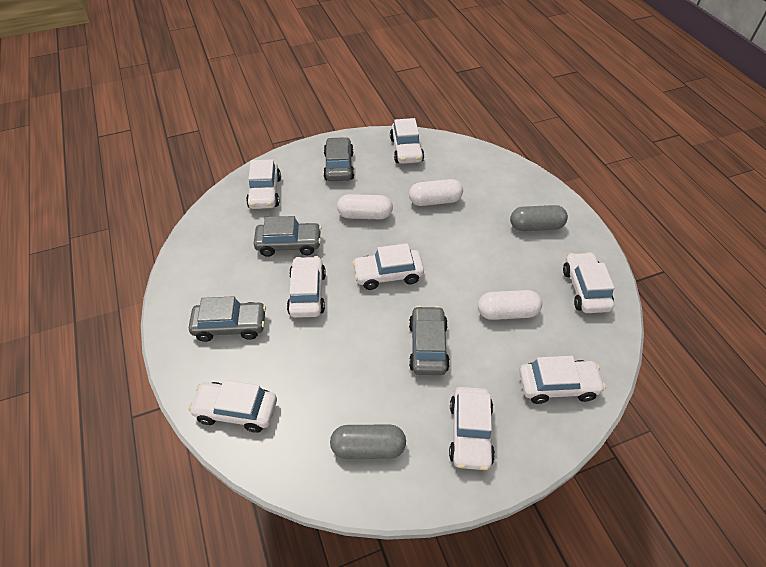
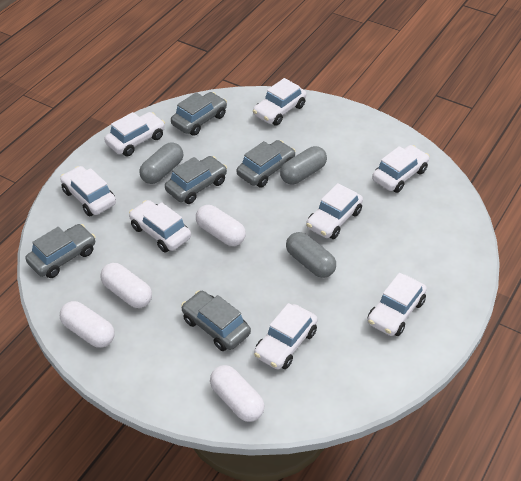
grey capsule: 2 -> 3
grey car: 4 -> 5
white capsule: 3 -> 4

